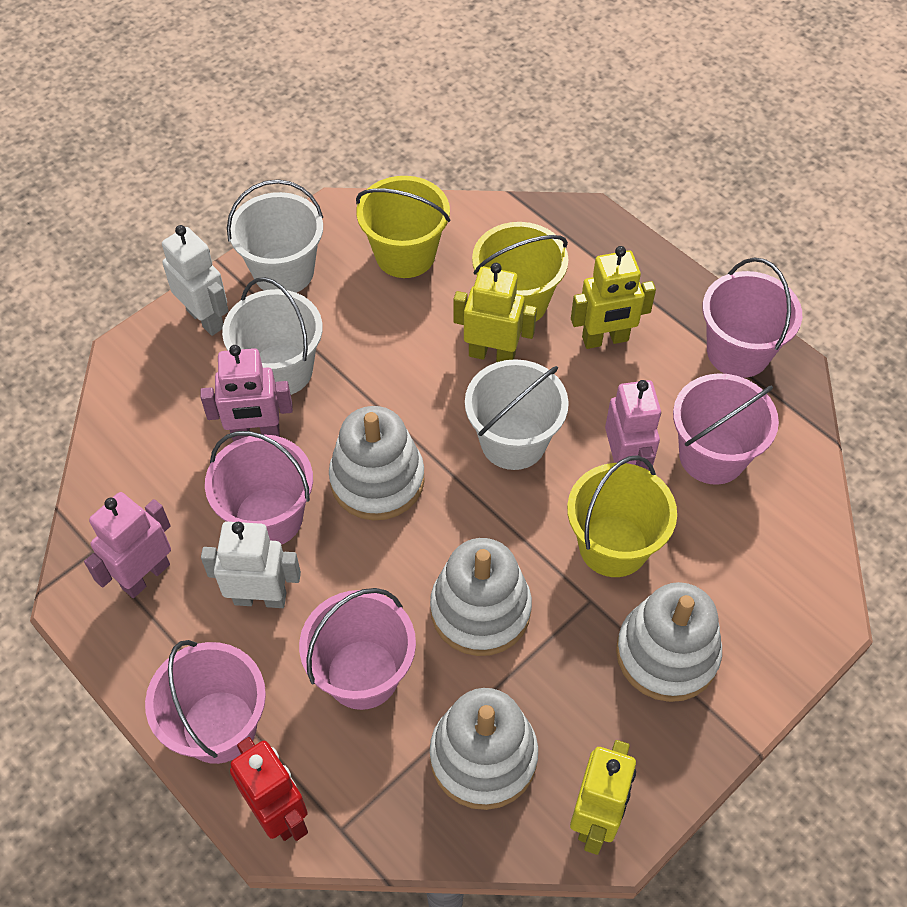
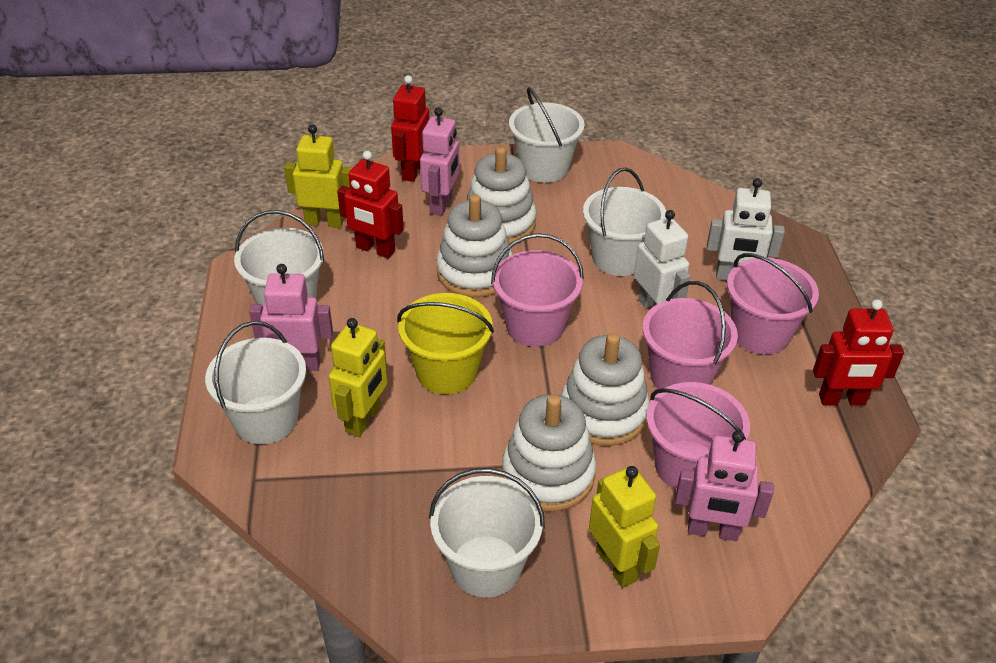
pink bucket: 5 -> 4
red robot: 1 -> 3
white bucket: 3 -> 5
yellow bucket: 3 -> 1

